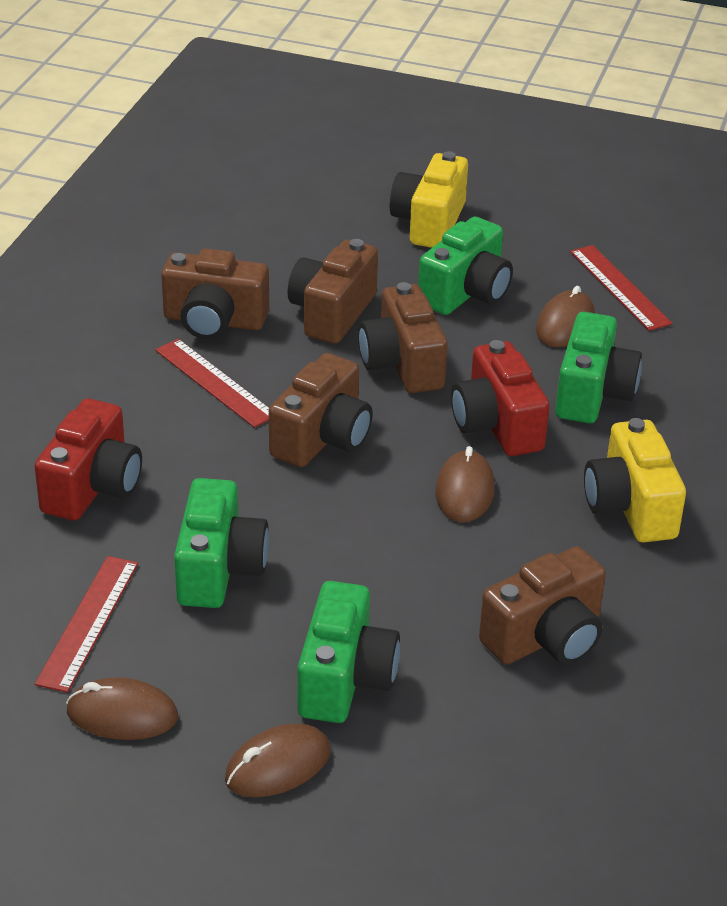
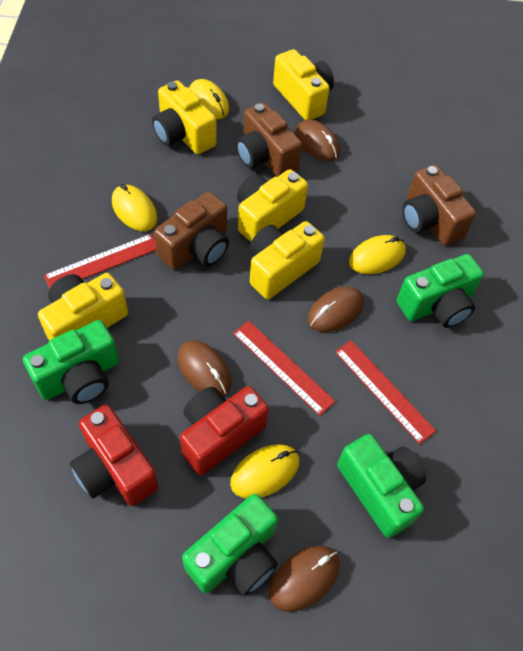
brown camera: 5 -> 3
yellow camera: 2 -> 5
yellow mouse: 0 -> 4

